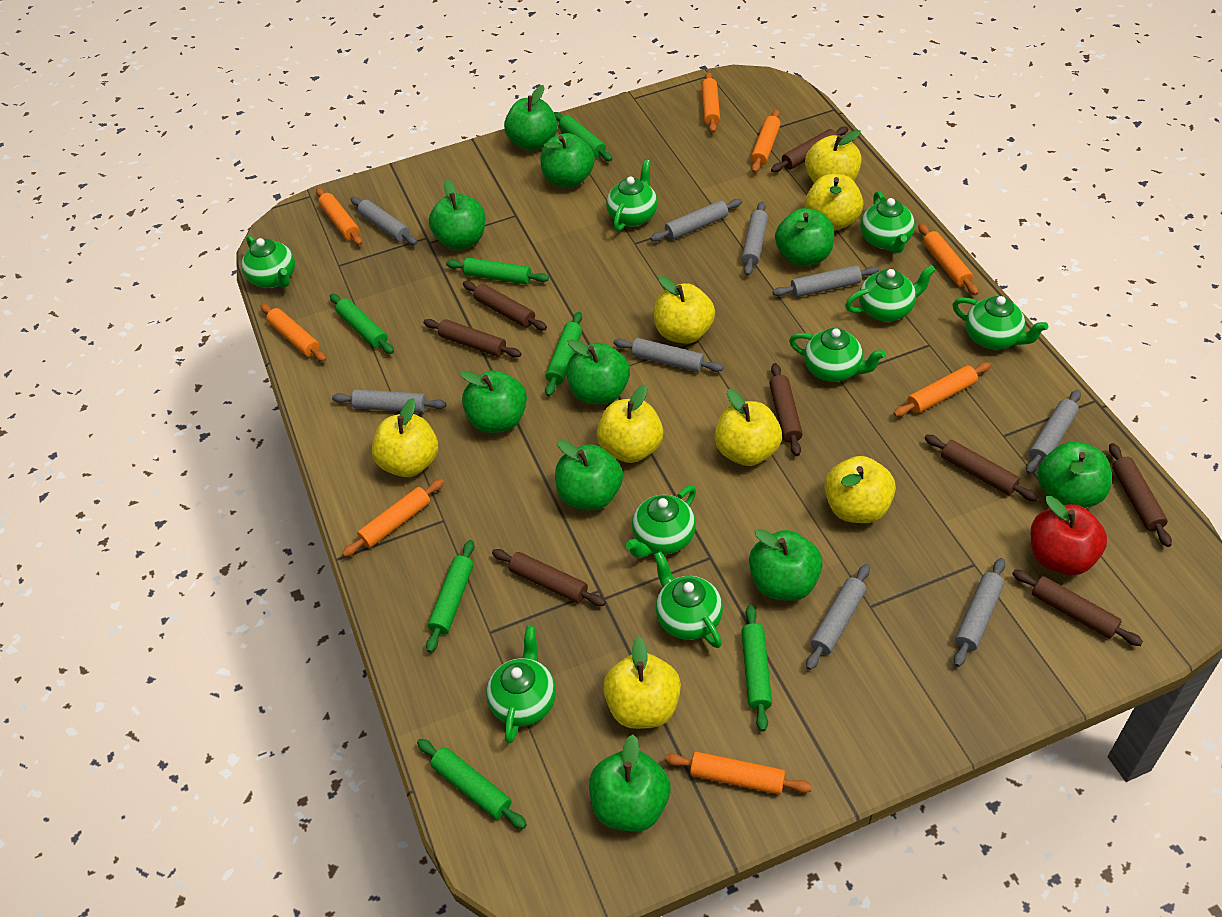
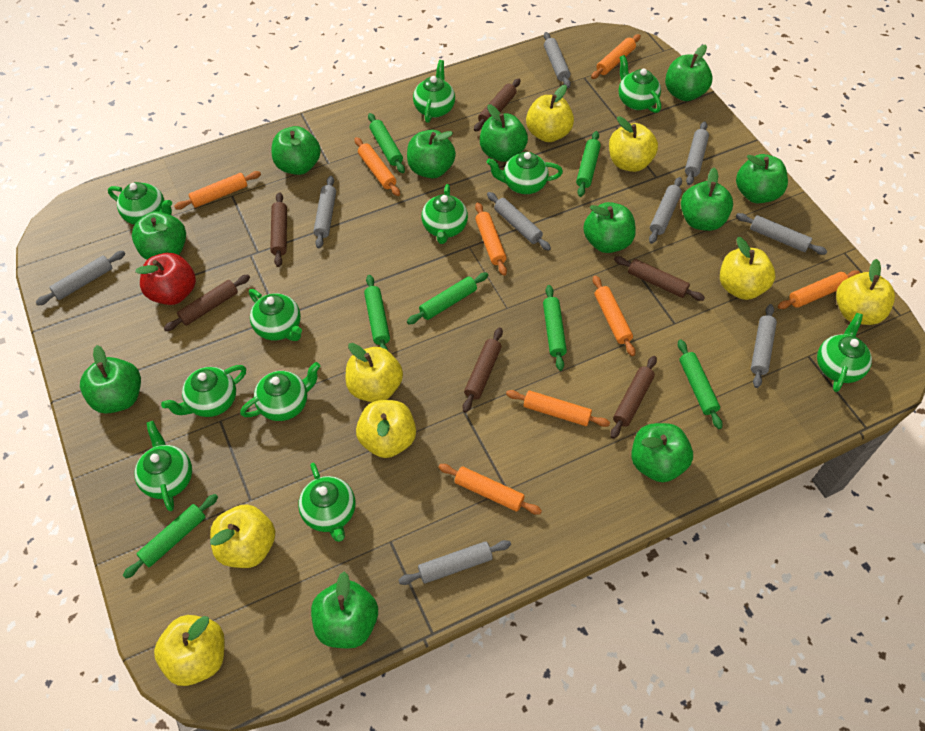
brown rolling pin: 8 -> 6
green apple: 10 -> 11
green teapot: 9 -> 11

